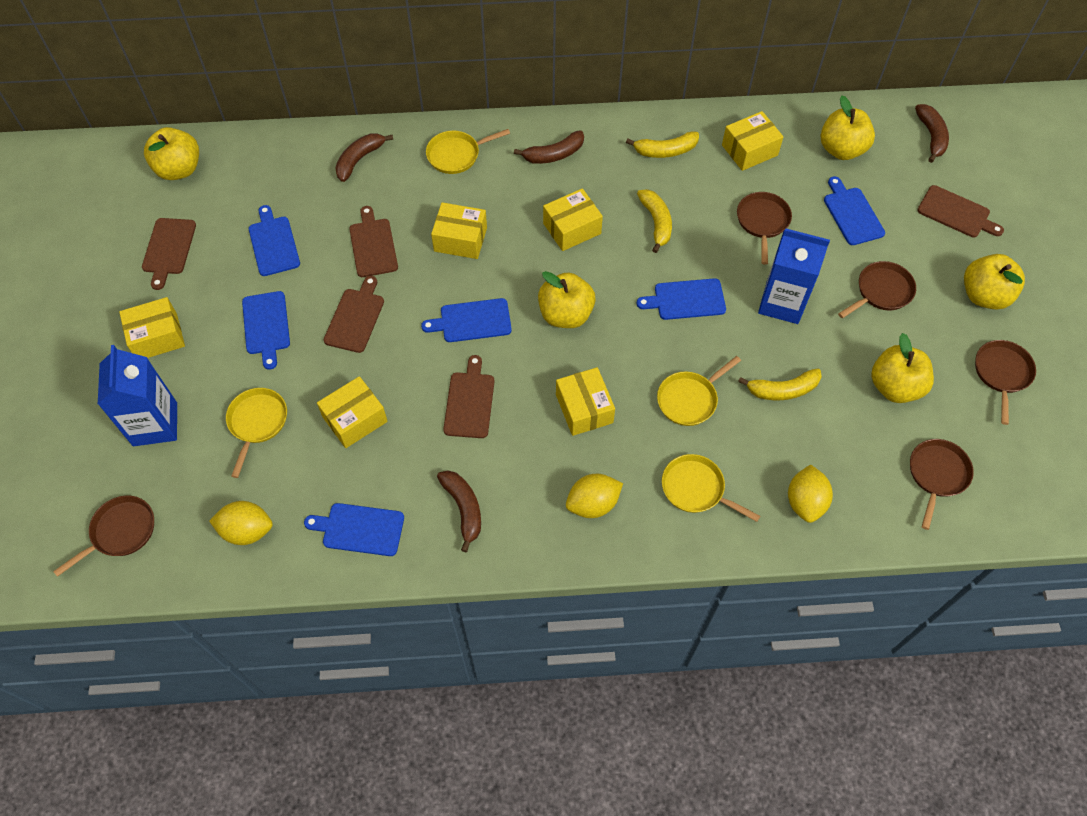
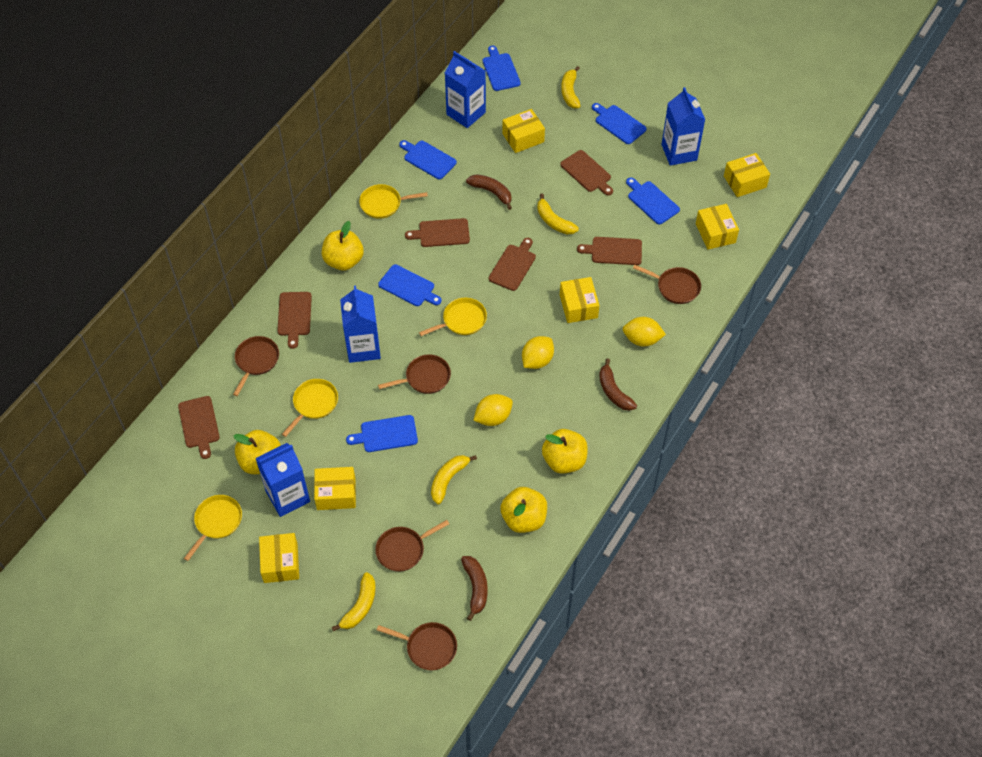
blue carton: 2 -> 4
brown banana: 4 -> 3
brown cutting board: 5 -> 6
yellow apple: 5 -> 4
yellow banana: 3 -> 4

